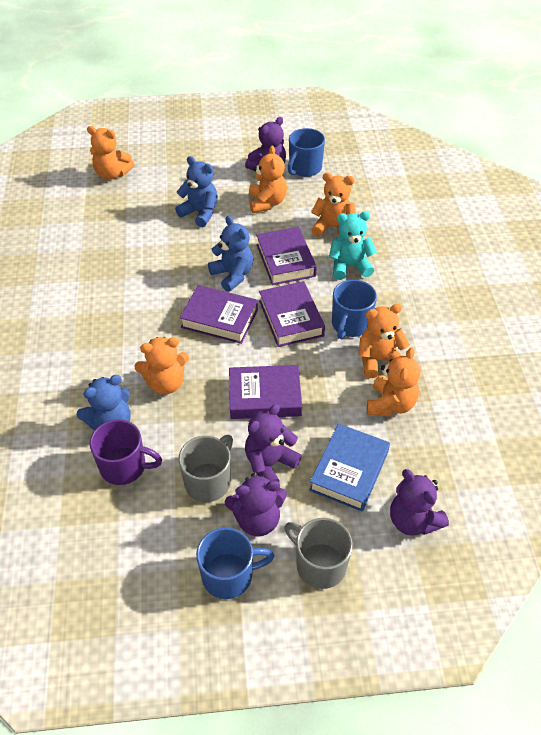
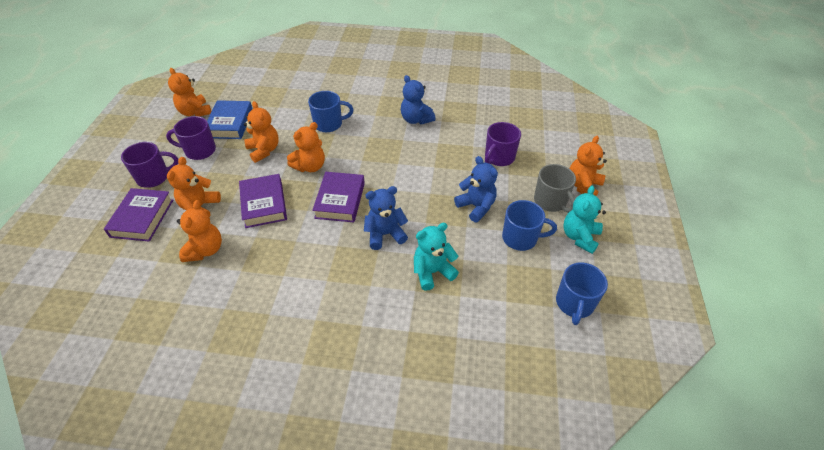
grey mug: 2 -> 1
purple book: 4 -> 3
purple mug: 1 -> 3
purple teddy bear: 4 -> 0
turquoise teddy bear: 1 -> 2

